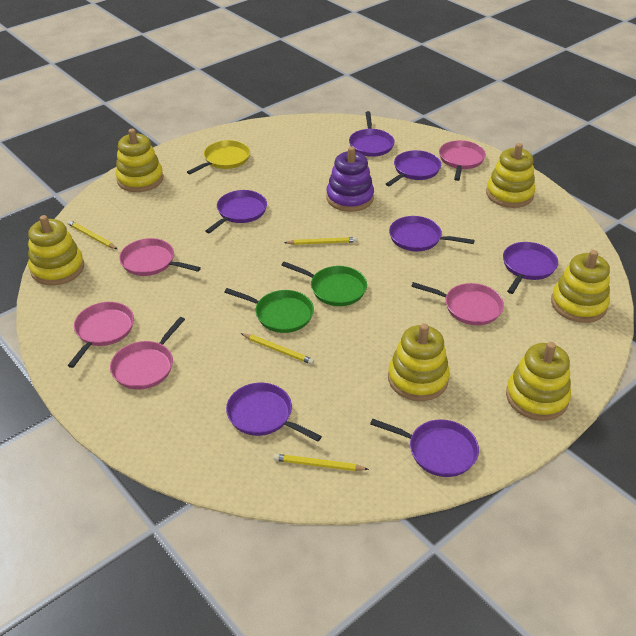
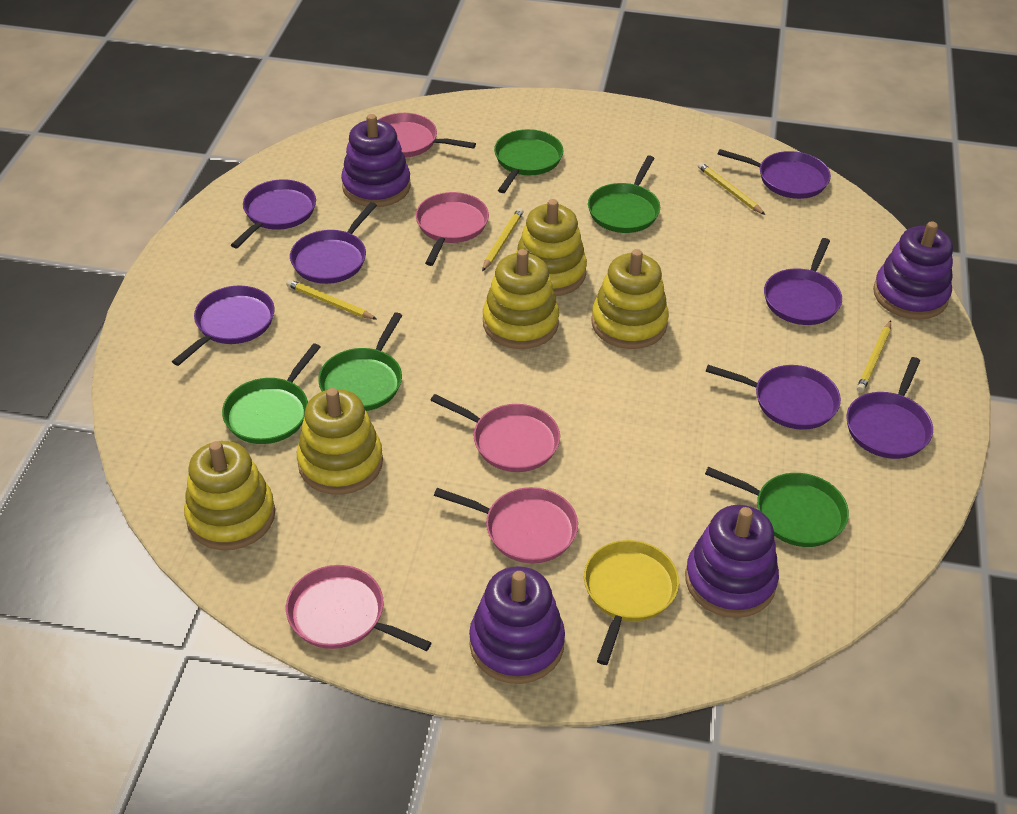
green pan: 2 -> 5
purple stacking toy: 1 -> 4
yellow stacking toy: 6 -> 5

